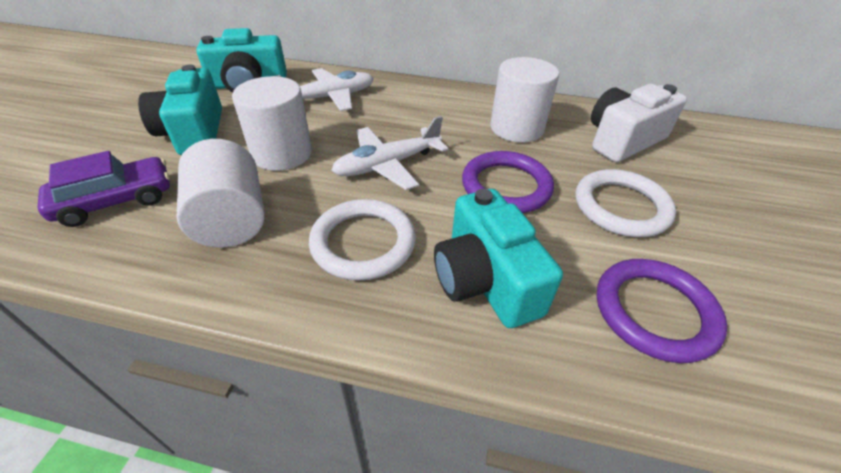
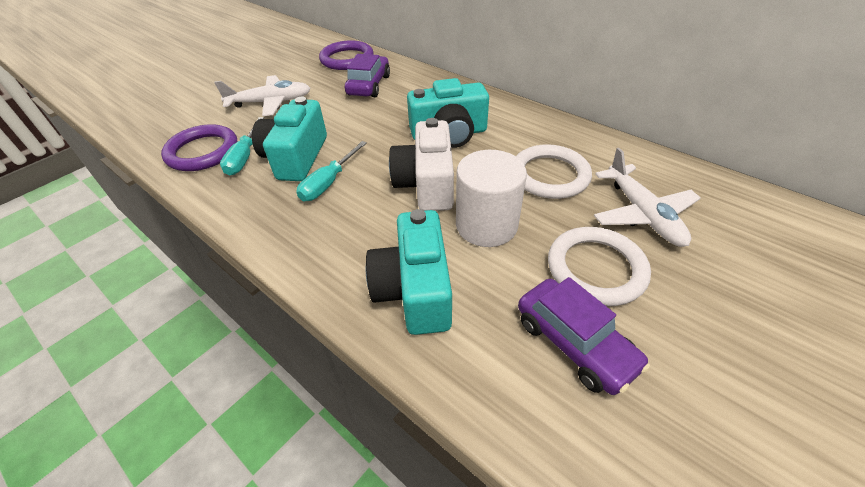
purple car: 1 -> 2
turquoise screwdriver: 0 -> 2
white cylinder: 3 -> 1

